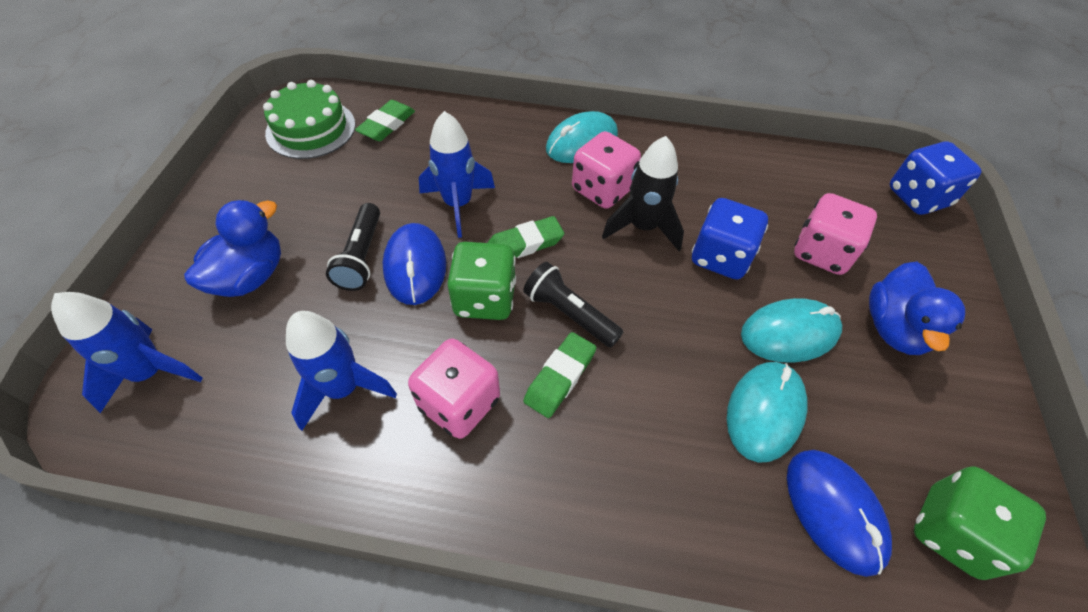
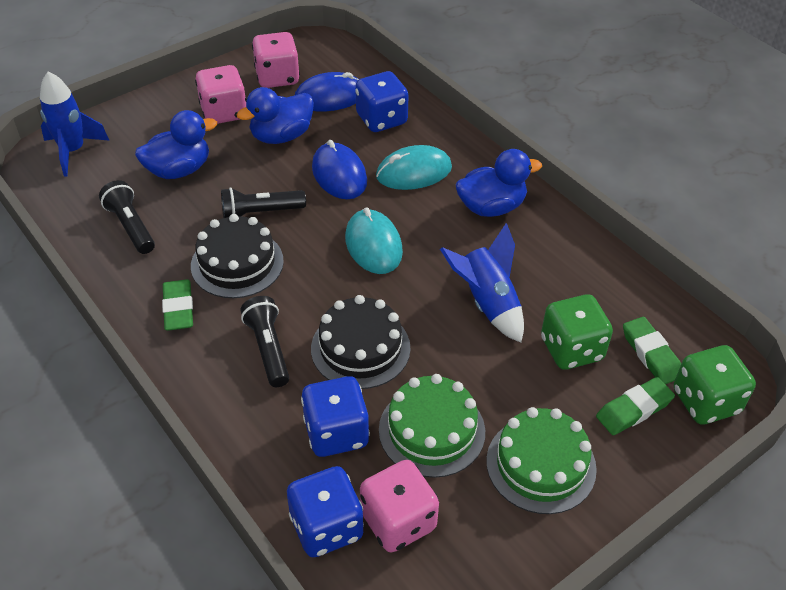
black cake: 0 -> 2
black flashlight: 2 -> 3
black rocket: 1 -> 0
blue dice: 2 -> 3
blue duck: 2 -> 3
blue rocket: 3 -> 2
green cake: 1 -> 2
turquoise mouse: 3 -> 2

